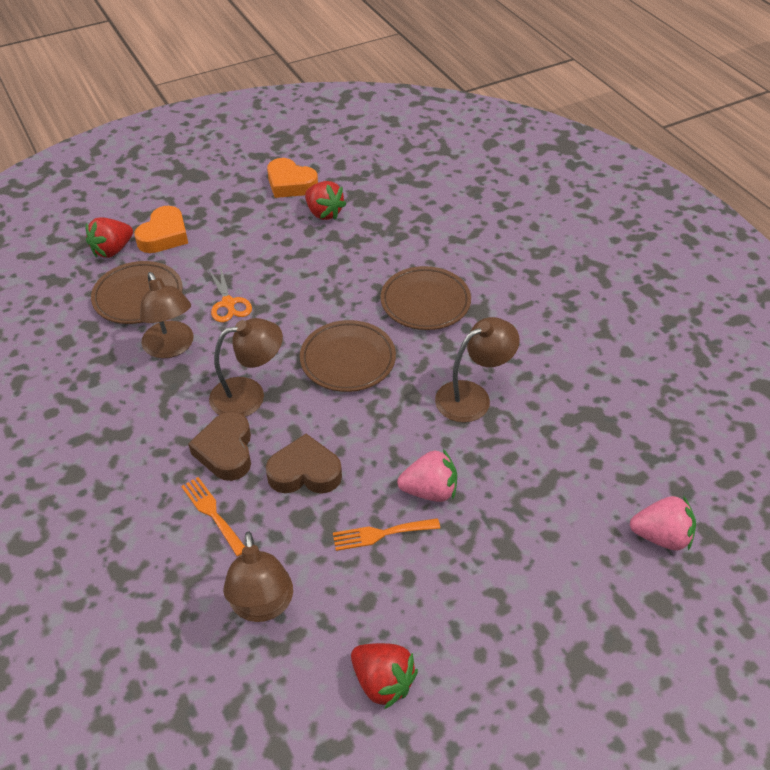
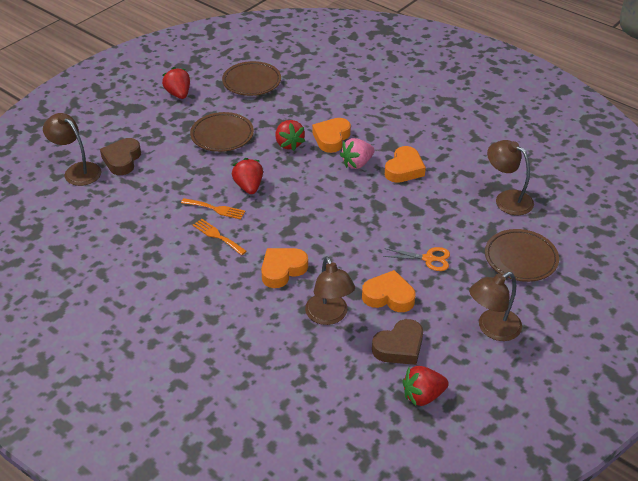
orange heart: 2 -> 4
pink strawberry: 2 -> 1
red strawberry: 3 -> 4

